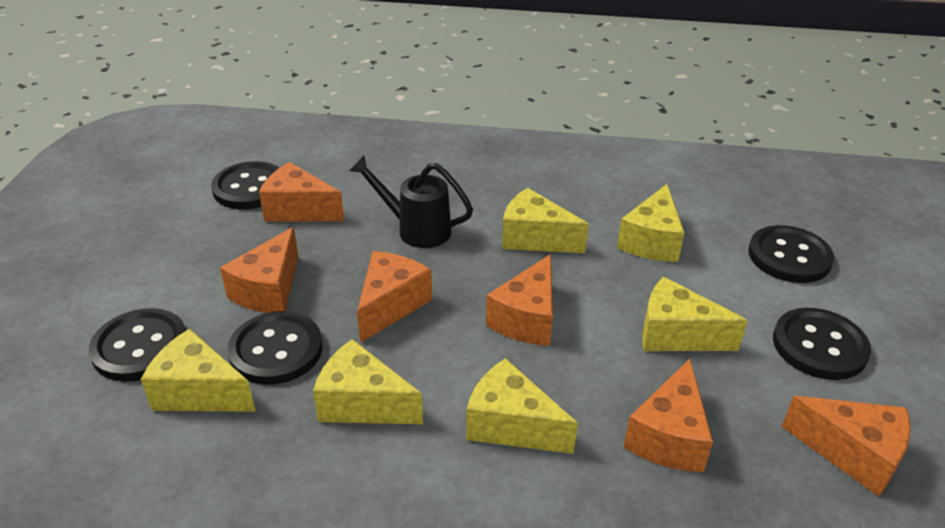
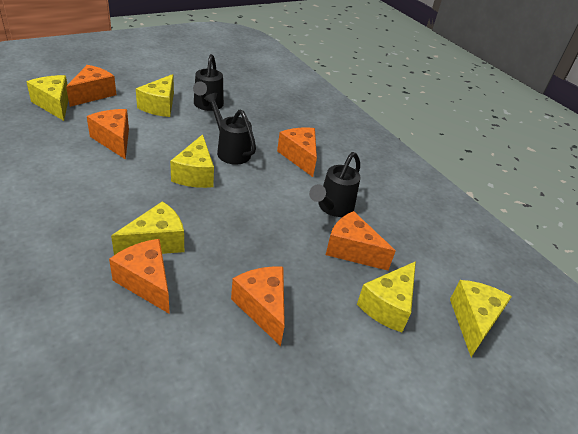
black button: 5 -> 0
black watering can: 1 -> 3

